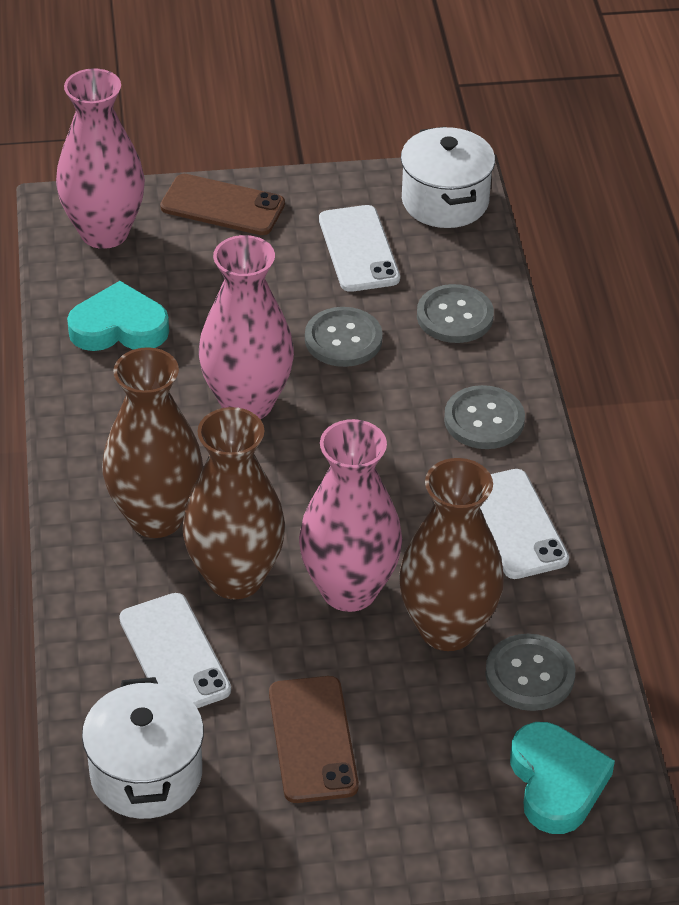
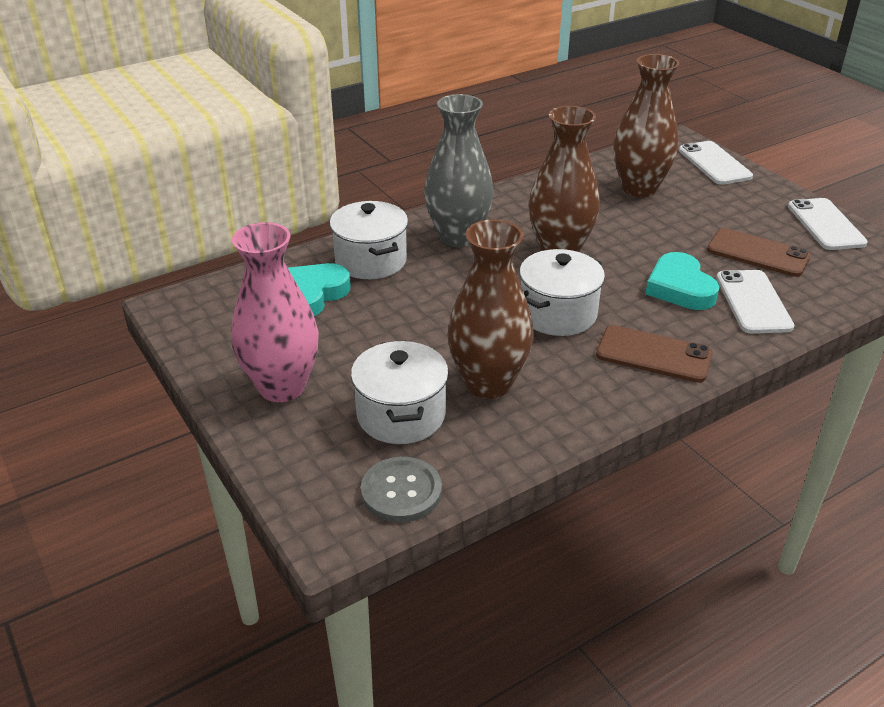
grey button: 4 -> 1
grey vase: 0 -> 1
pink vase: 3 -> 1
white pot: 2 -> 3

